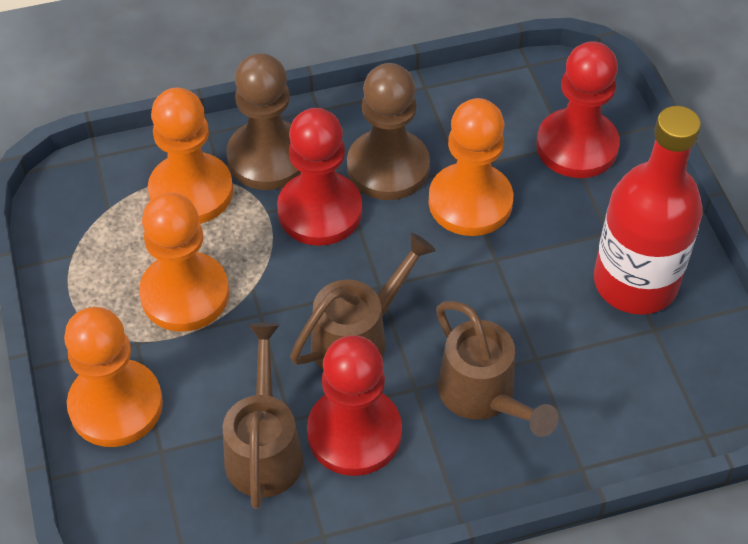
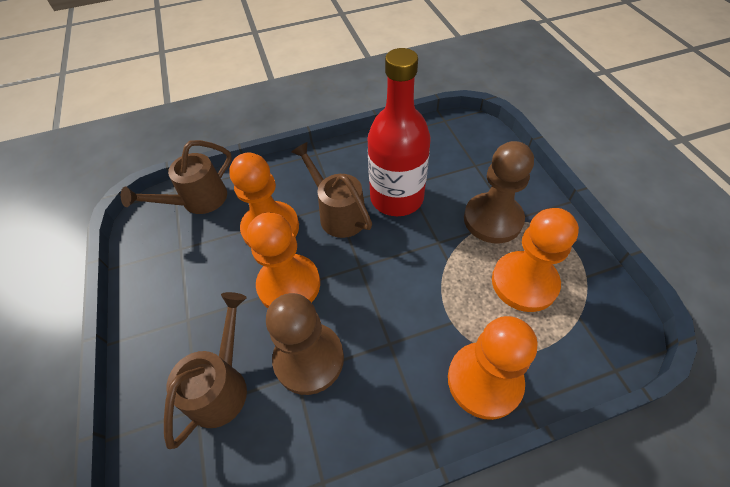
red pawn: 3 -> 0

